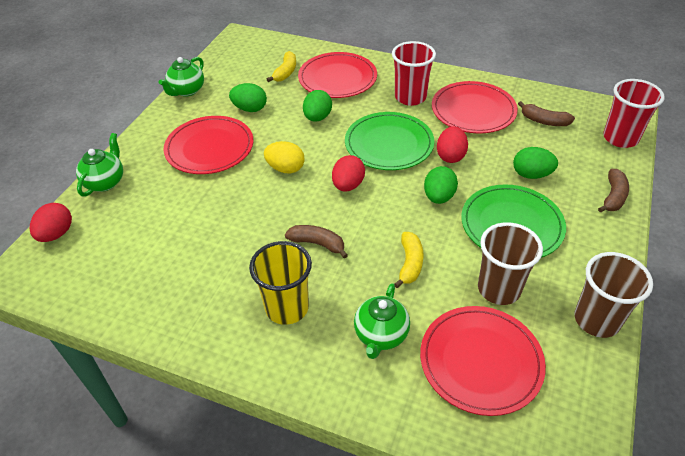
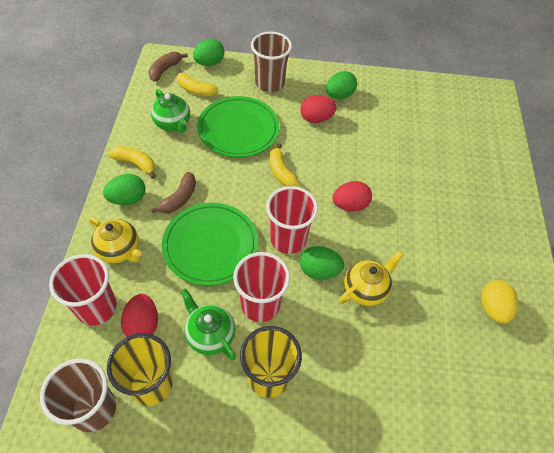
brown banana: 3 -> 2
green teapot: 3 -> 2
red cup: 2 -> 3
red plate: 4 -> 0
yellow banana: 2 -> 3
yellow cup: 1 -> 2
yellow teapot: 0 -> 2

